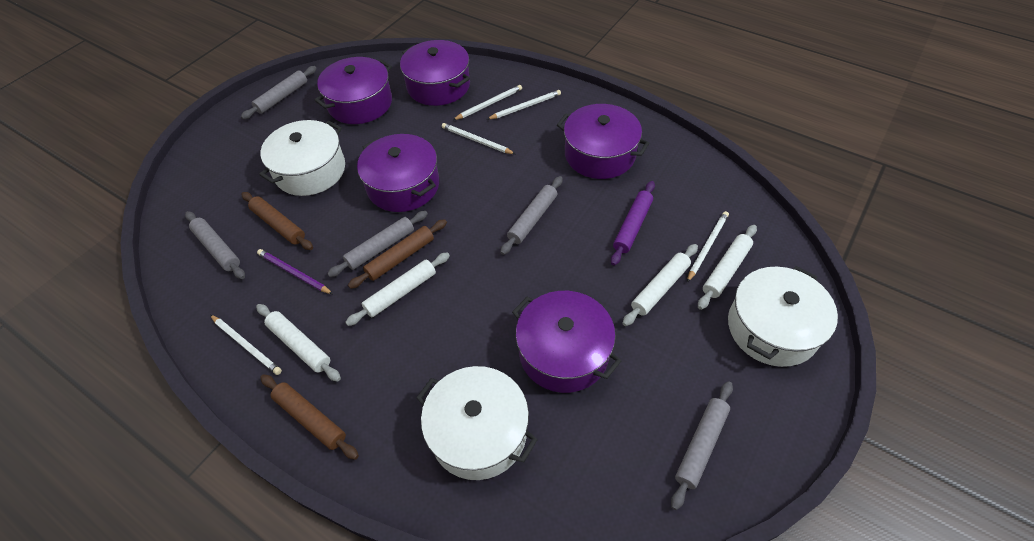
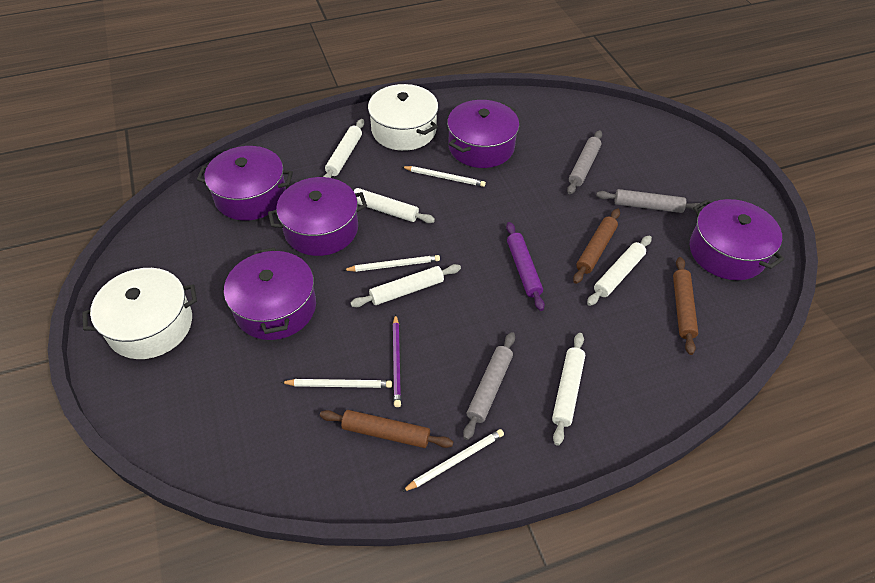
grey rolling pin: 5 -> 3
white pencil: 5 -> 4
white pot: 3 -> 2
white rolling pin: 4 -> 5

